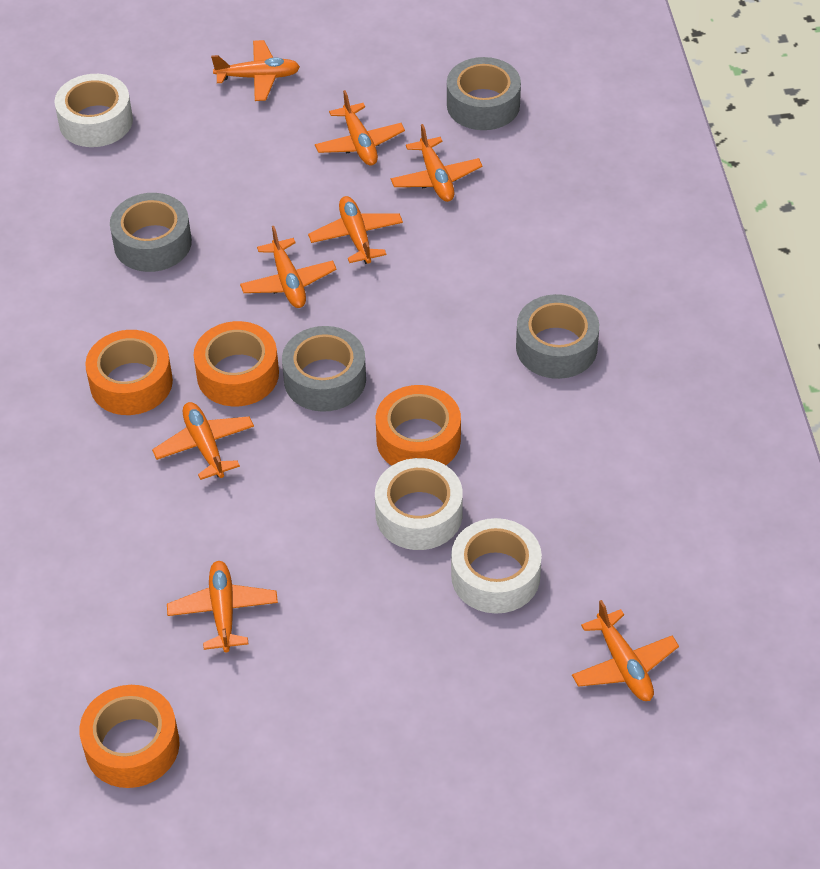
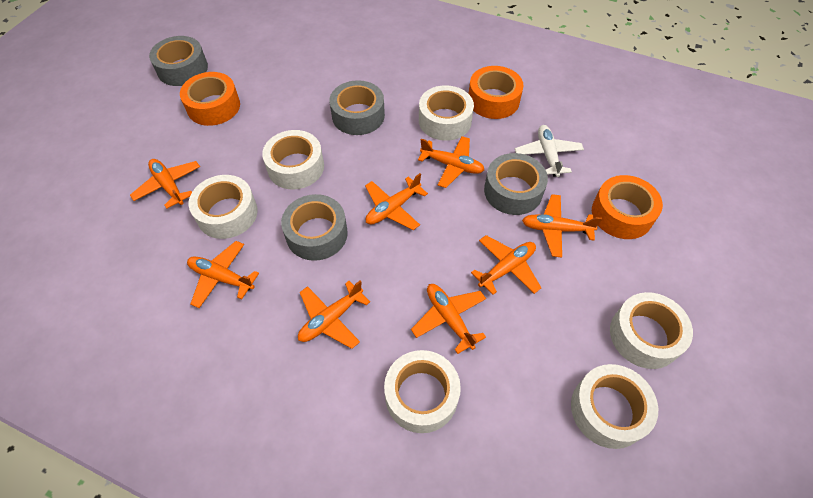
orange tape: 4 -> 3
white plane: 0 -> 1
white tape: 3 -> 6

